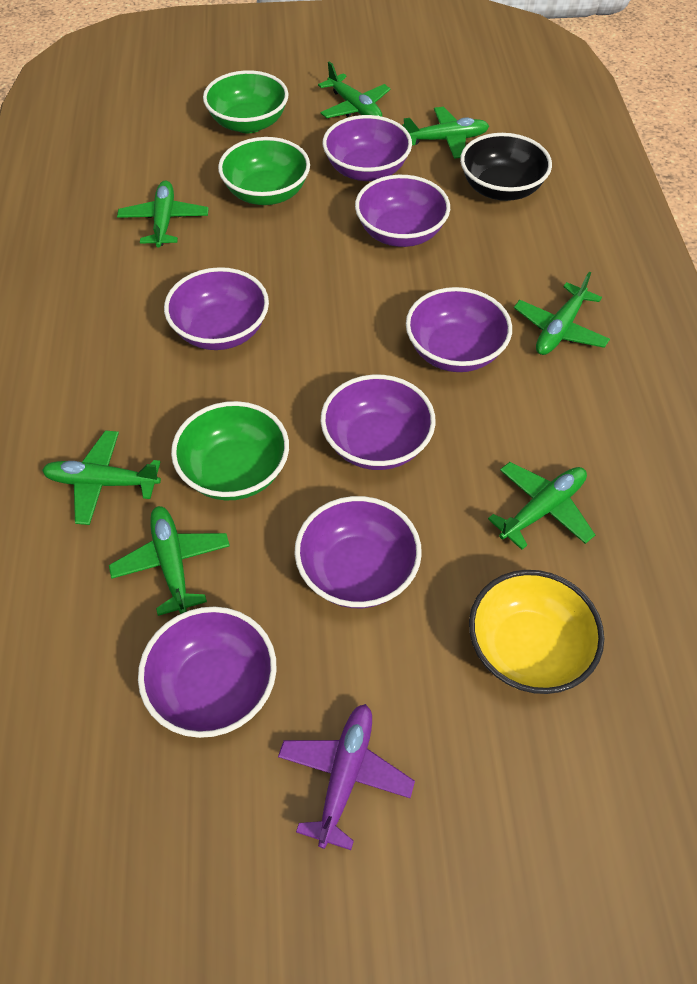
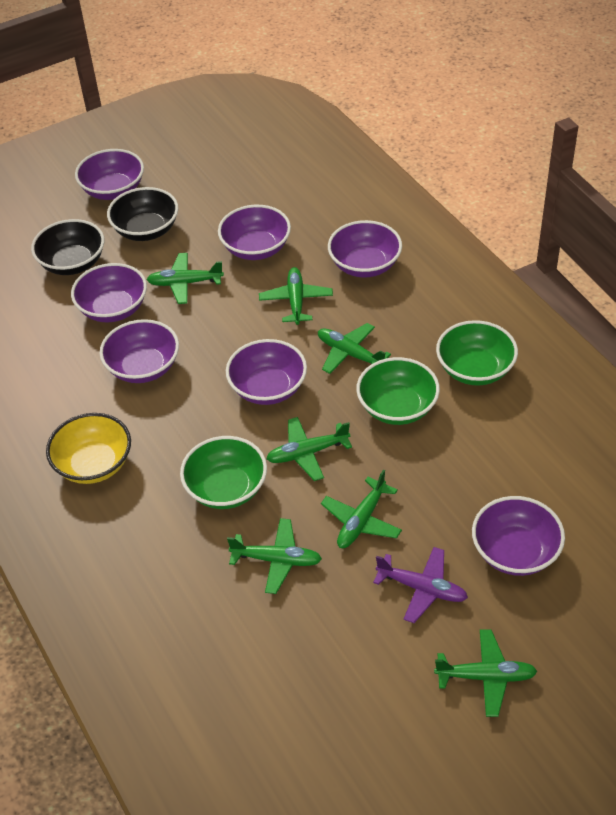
black bowl: 1 -> 2

